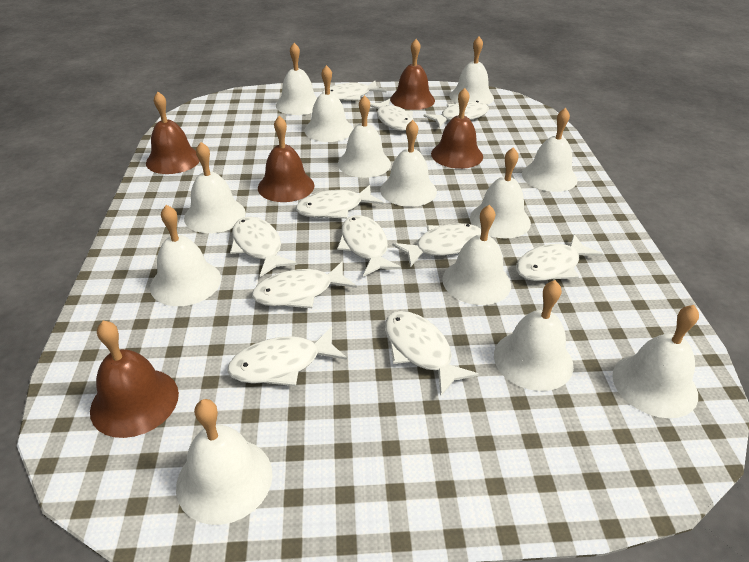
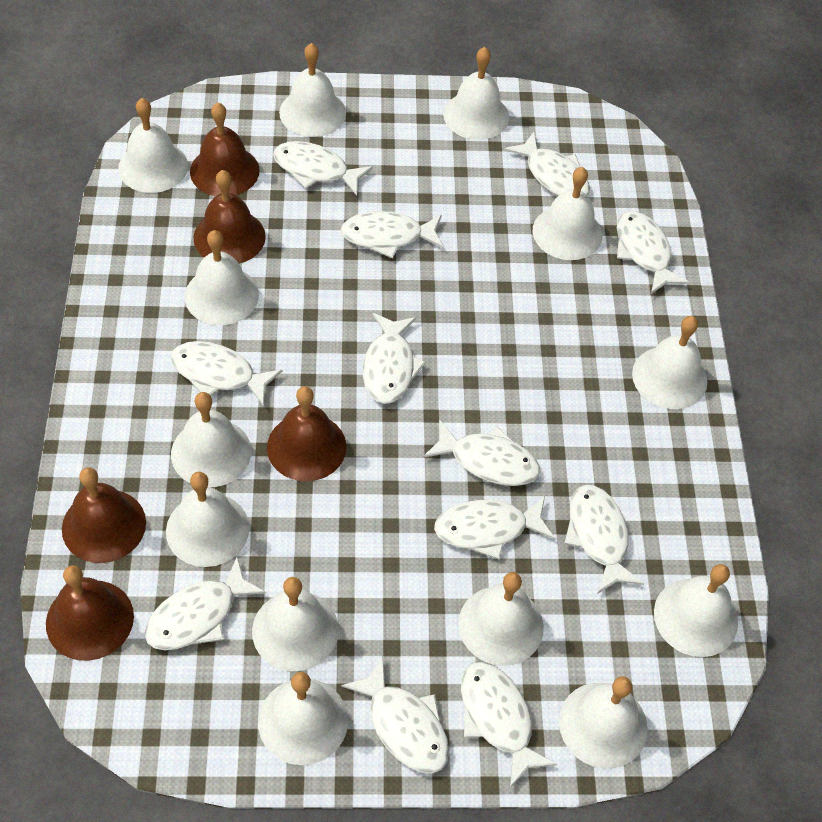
white fish: 11 -> 12

